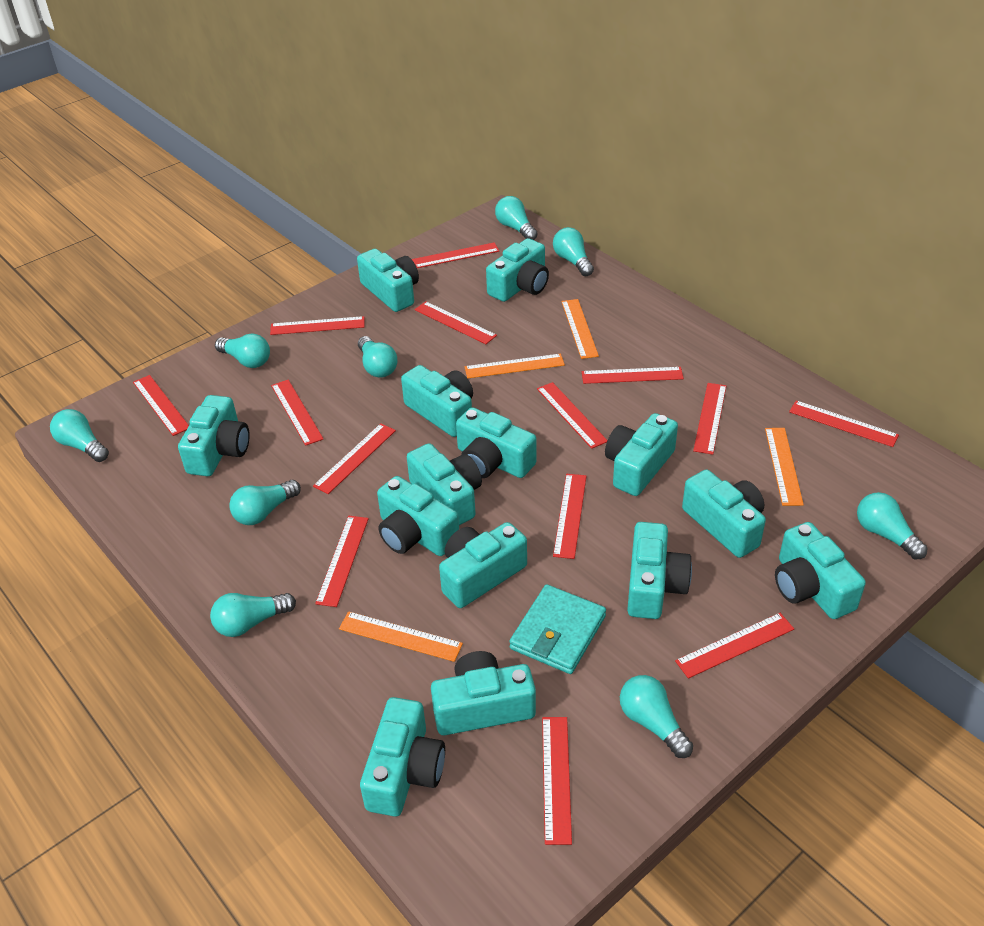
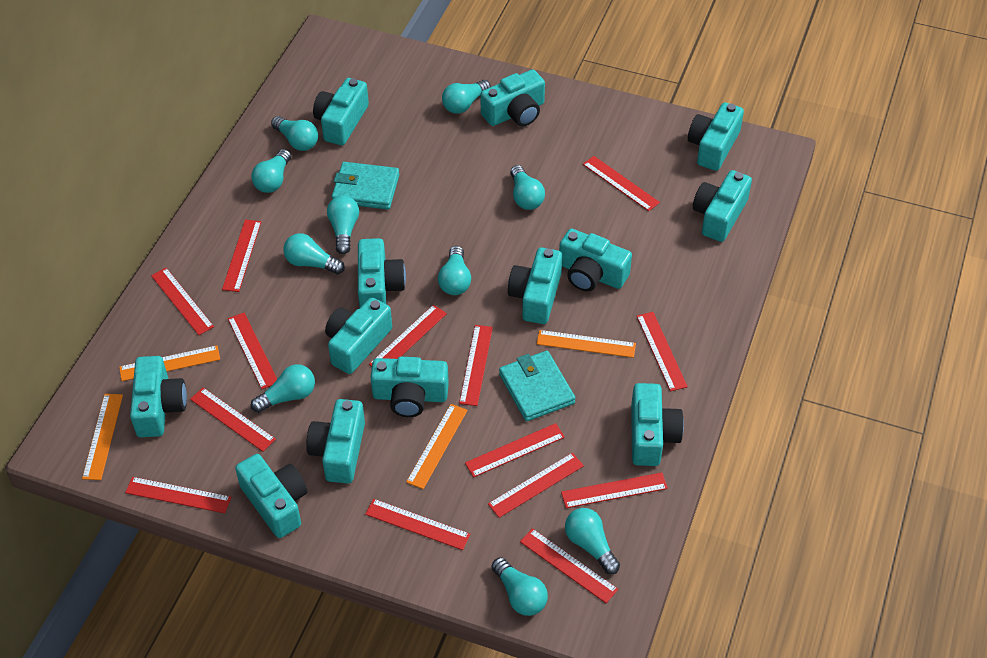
turquoise camera: 14 -> 13
turquoise light bulb: 9 -> 10
turquoise wallet: 1 -> 2

